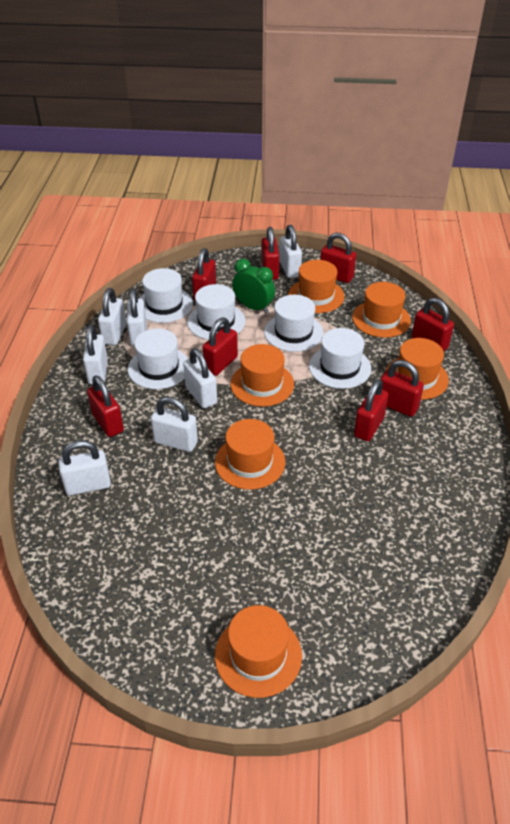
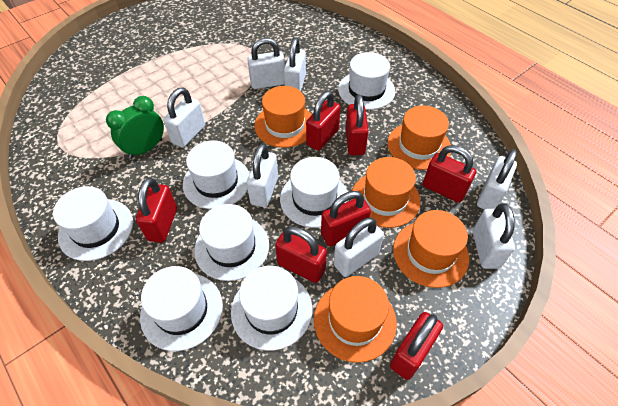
orange hat: 6 -> 5
red padlock: 8 -> 7
white hat: 5 -> 7

